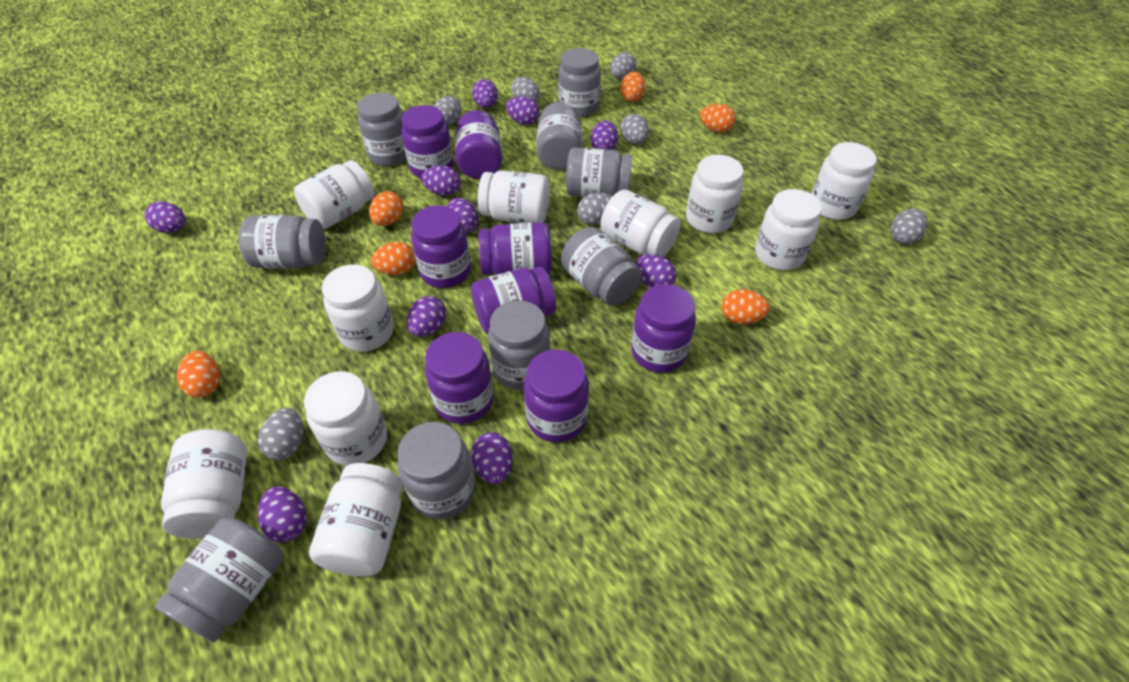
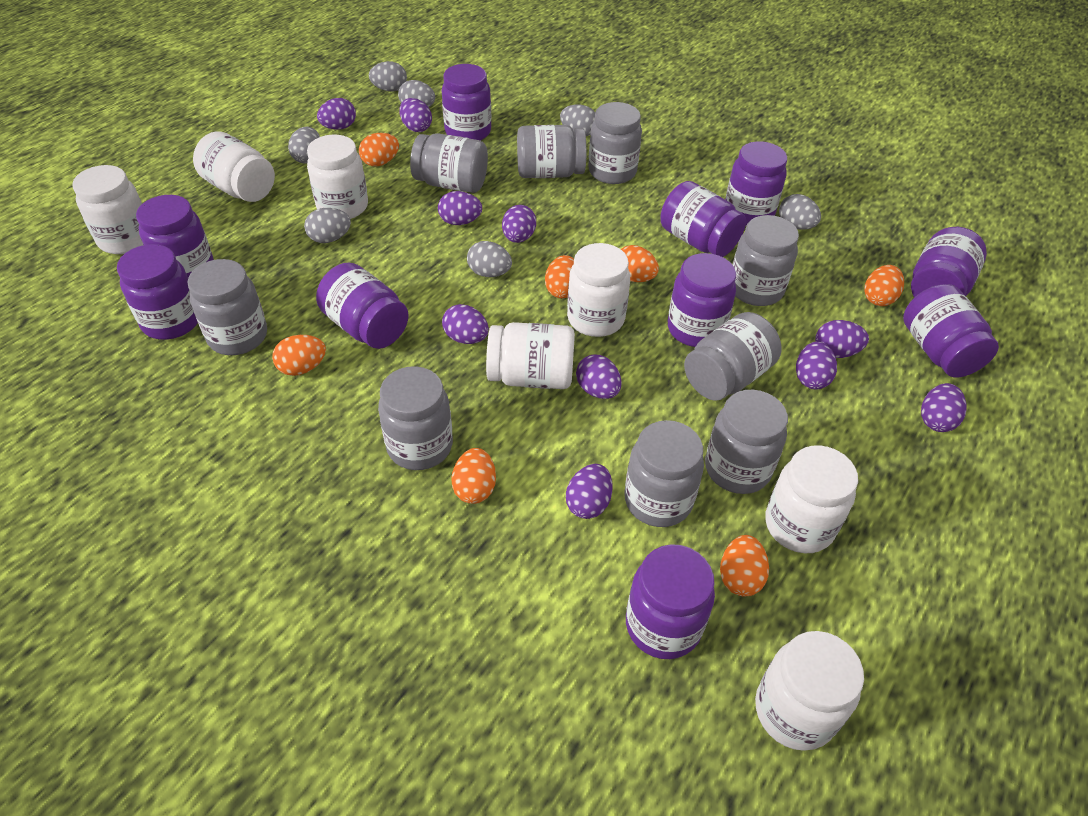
orange egg: 6 -> 7
purple jar: 8 -> 10
white jar: 10 -> 7

